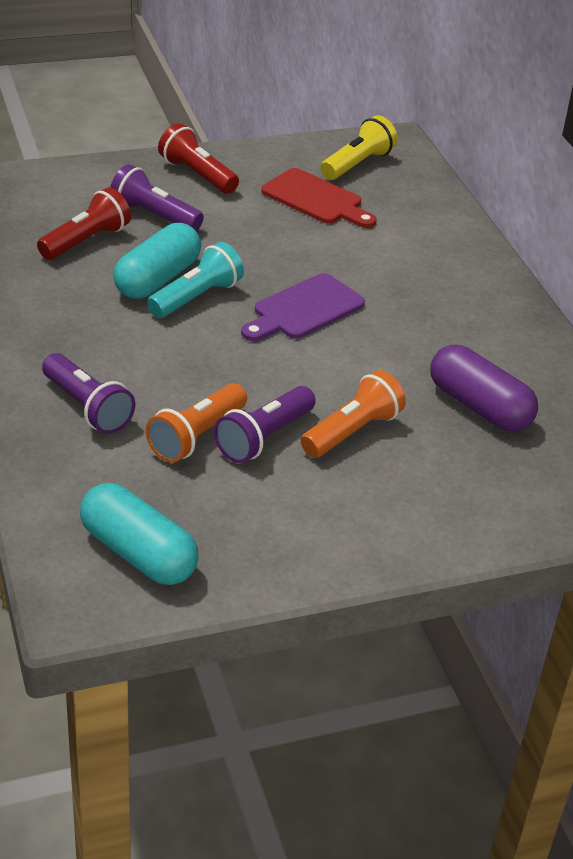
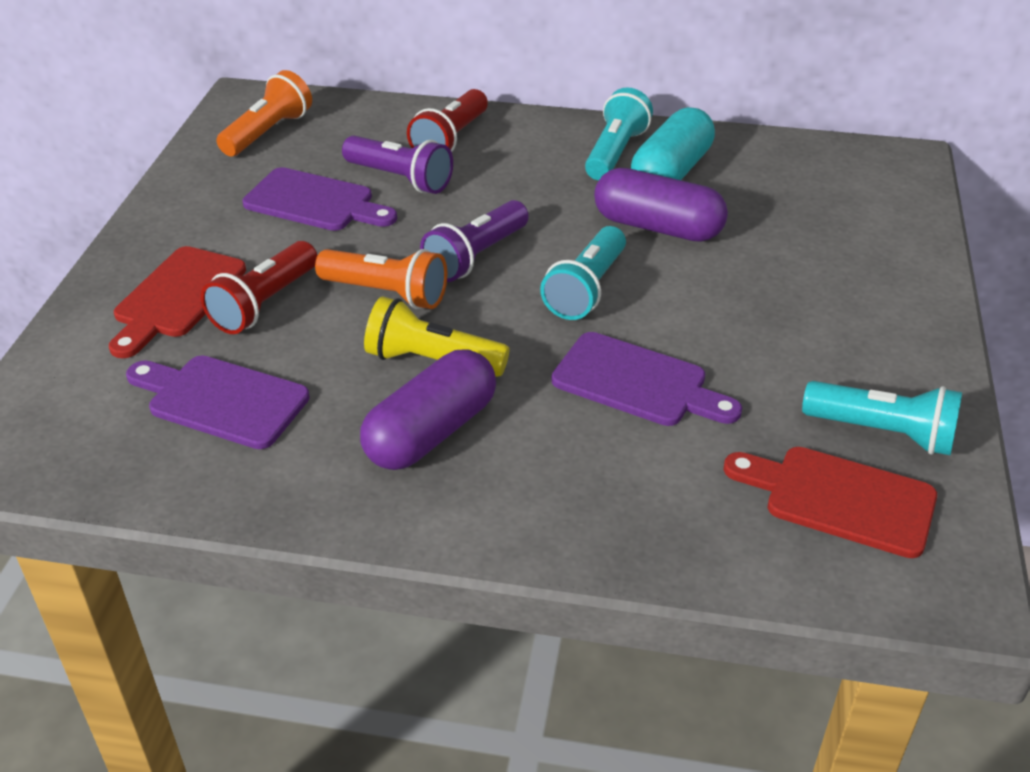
purple capsule: 1 -> 2
purple cutting board: 1 -> 3
purple flashlight: 3 -> 2
red cutting board: 1 -> 2
turquoise capsule: 2 -> 1
turquoise flashlight: 1 -> 3

